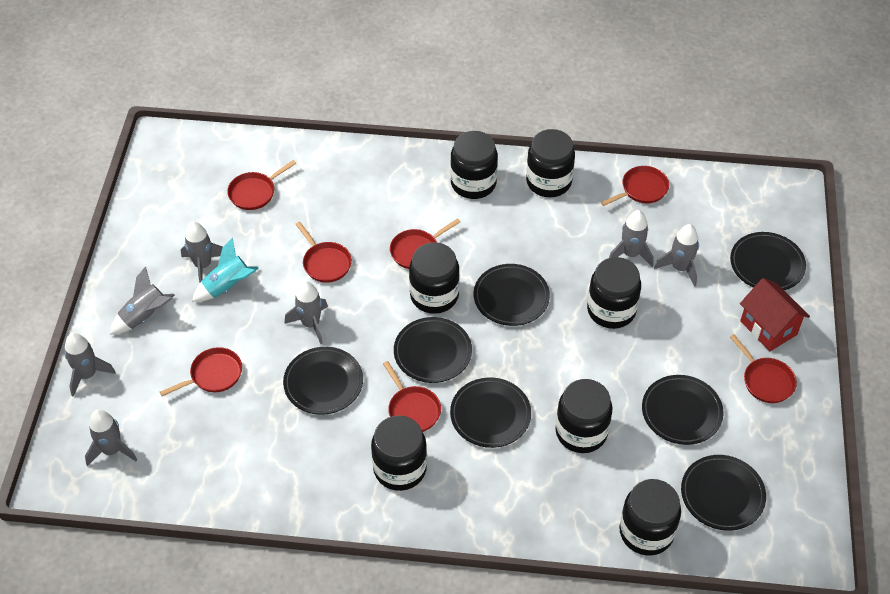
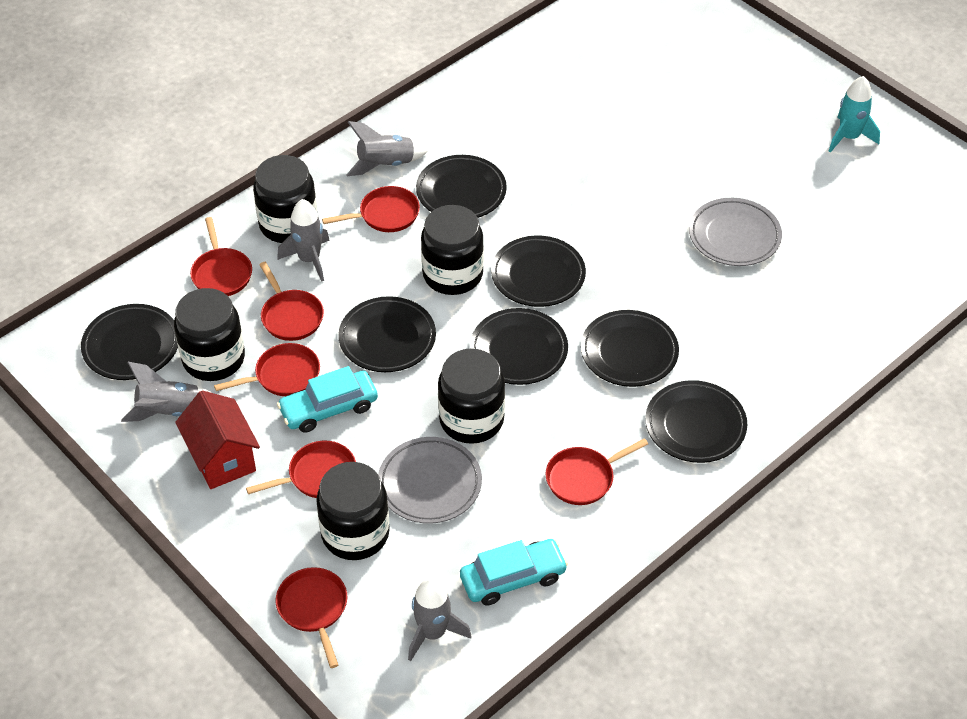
black jar: 7 -> 5
grey plate: 0 -> 2
grey rocket: 7 -> 4
turquoise car: 0 -> 2

